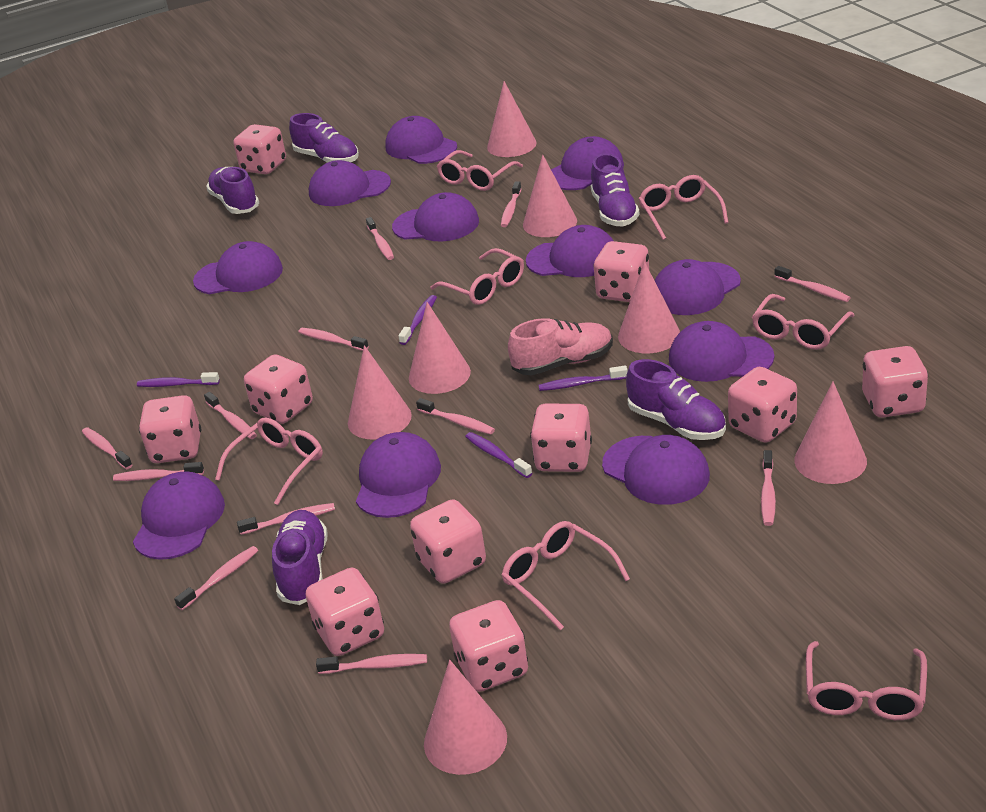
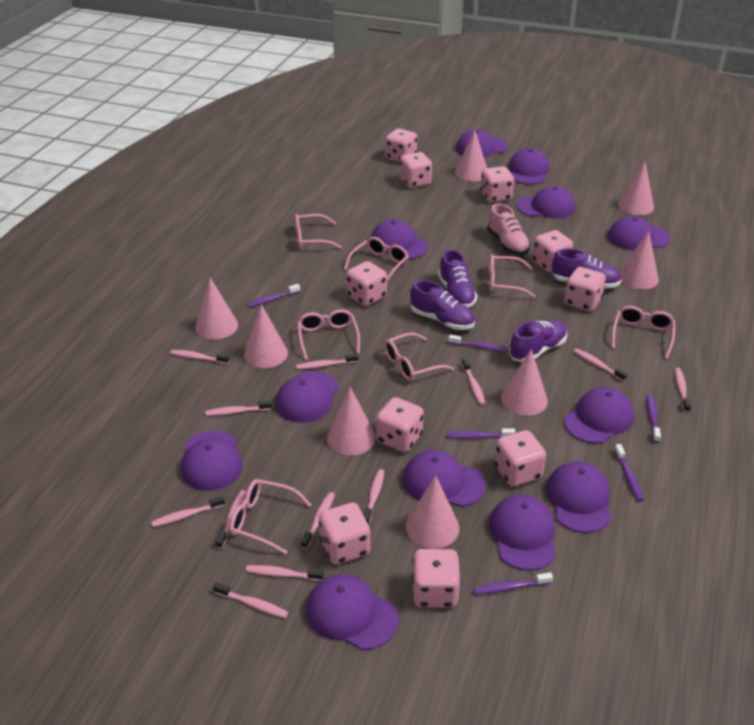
pink cone: 7 -> 8
purple cap: 11 -> 12
purple shoe: 5 -> 4
purple toothbrush: 4 -> 6

